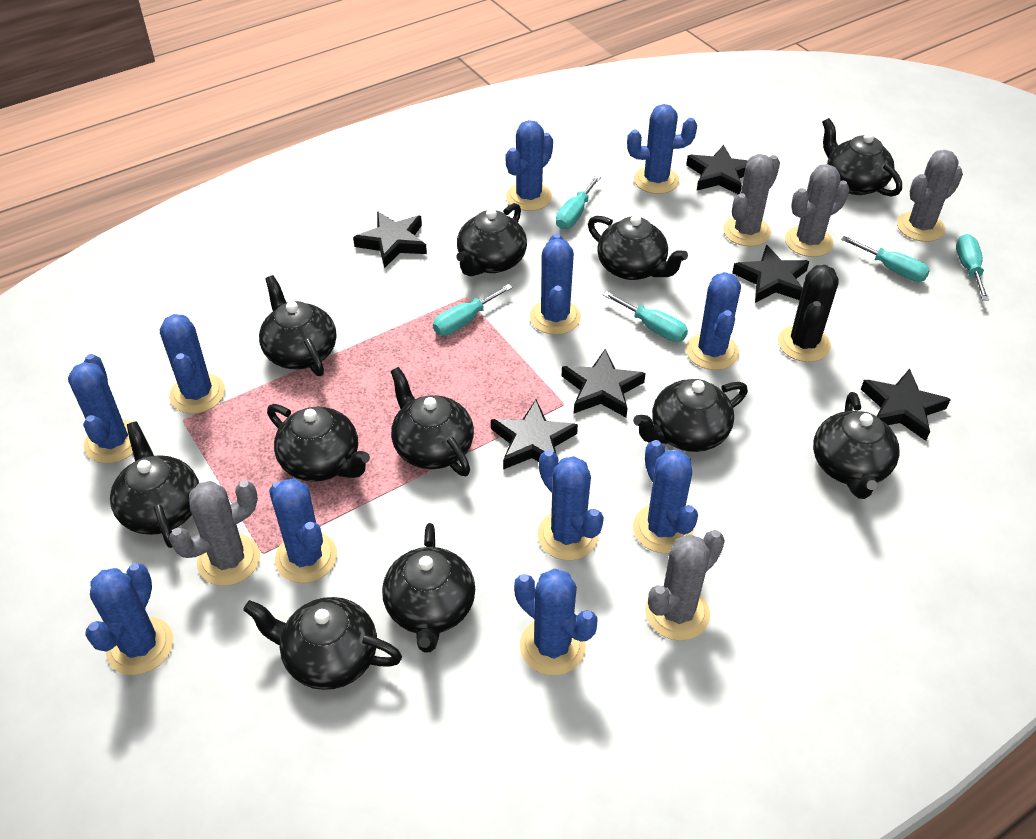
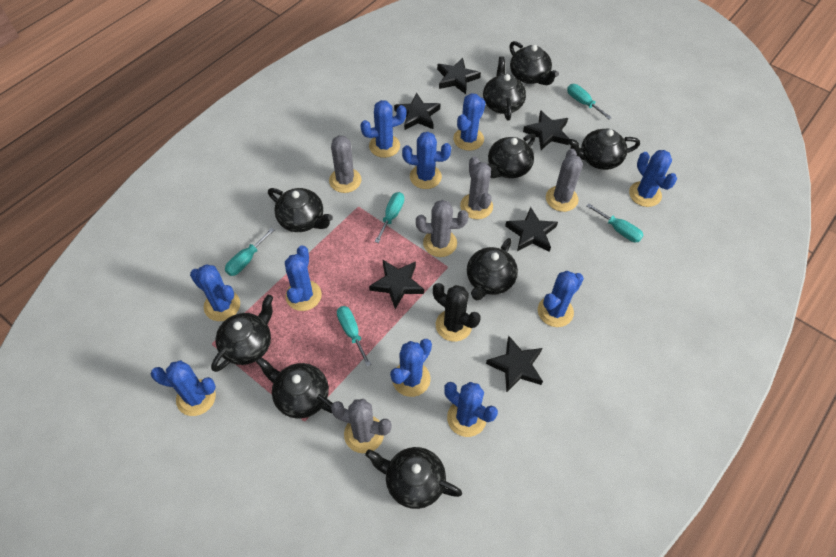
black teapot: 11 -> 9
blue cactus: 11 -> 10

